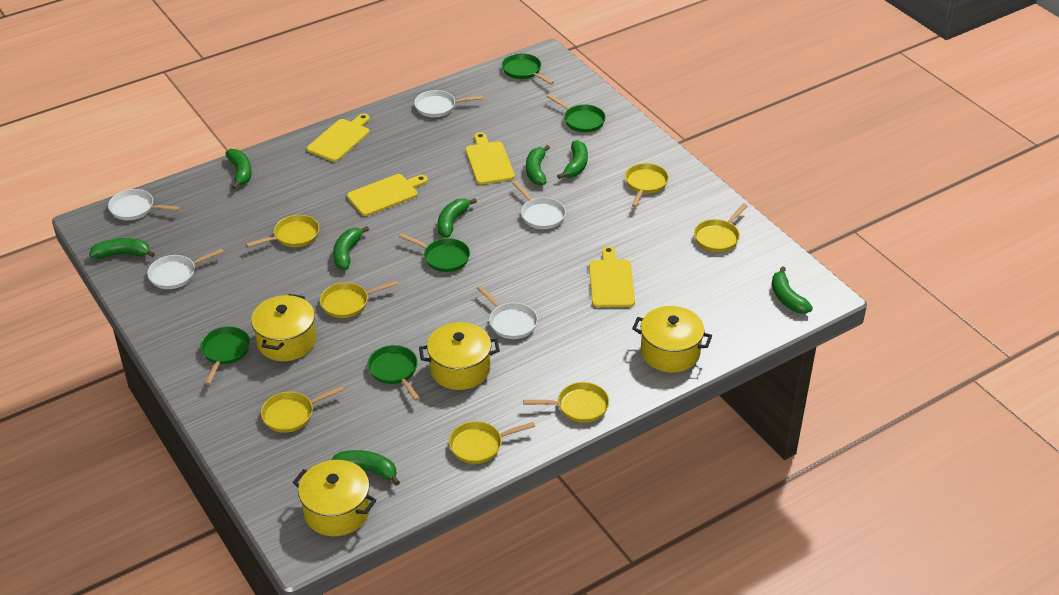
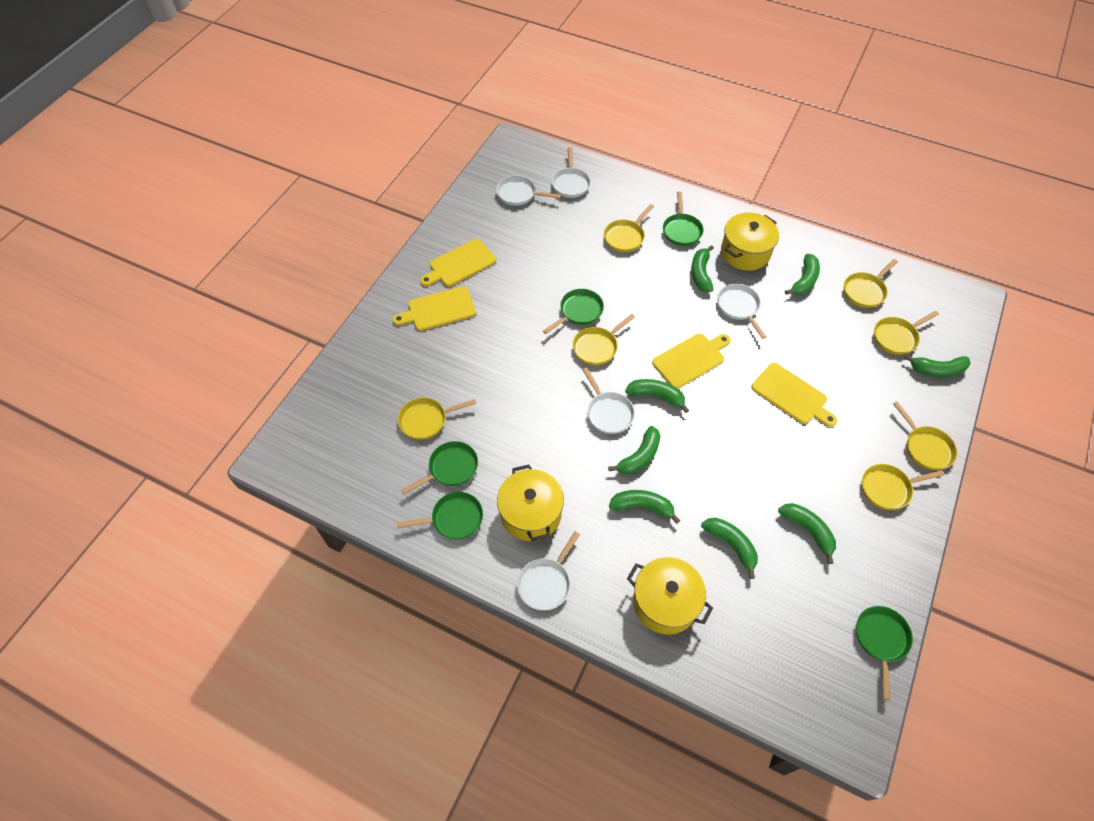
yellow pot: 4 -> 3

